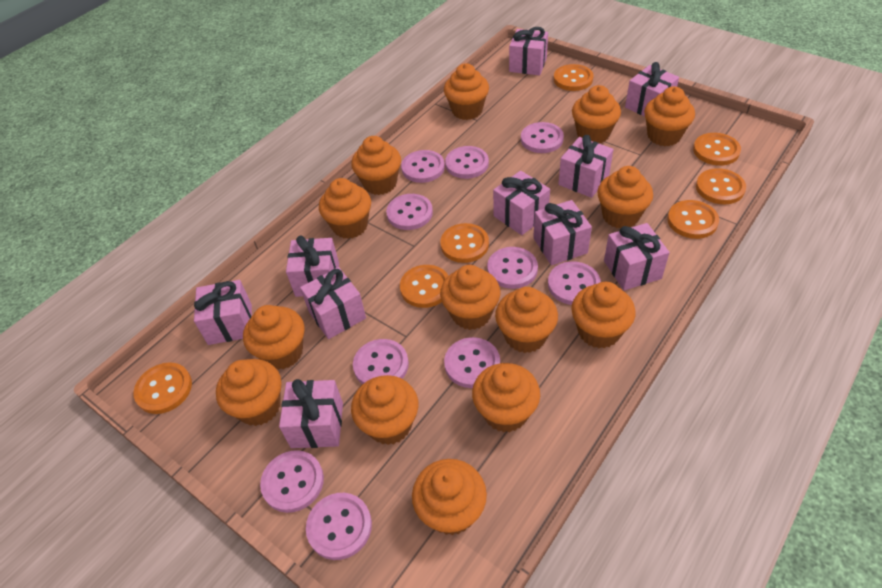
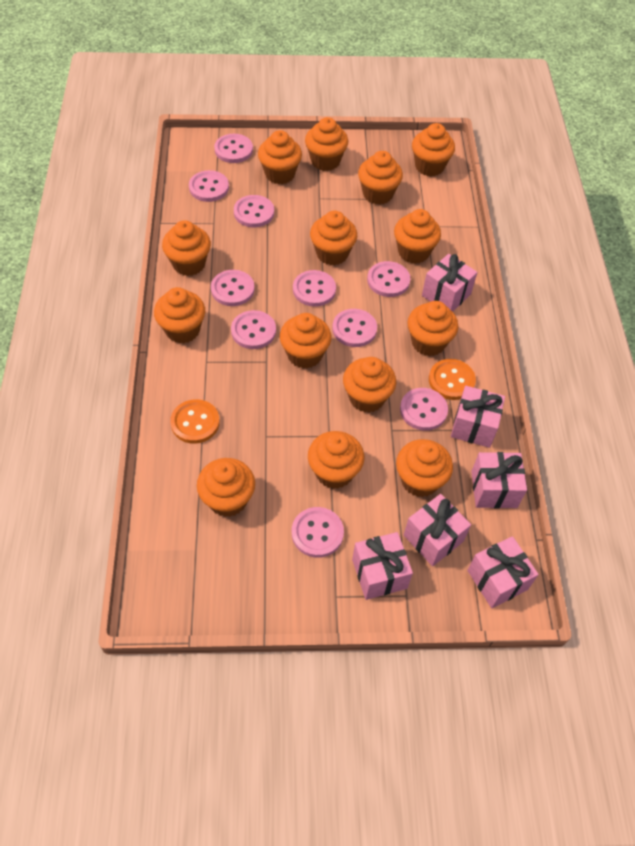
orange button: 7 -> 2
pink gift: 10 -> 6

